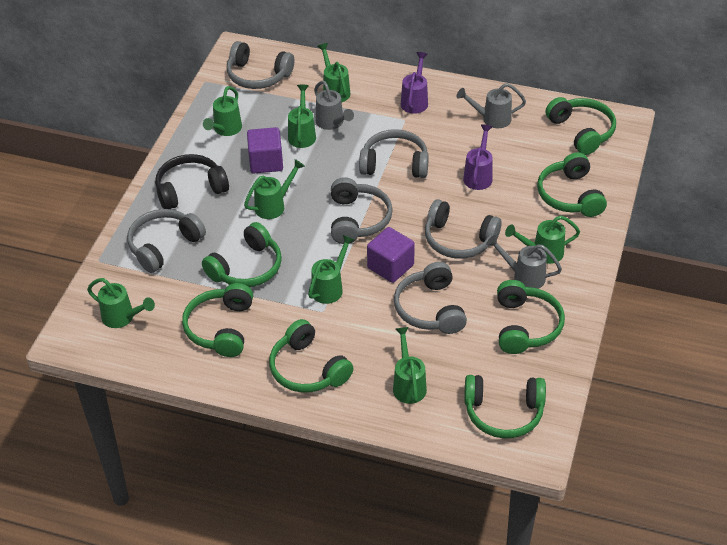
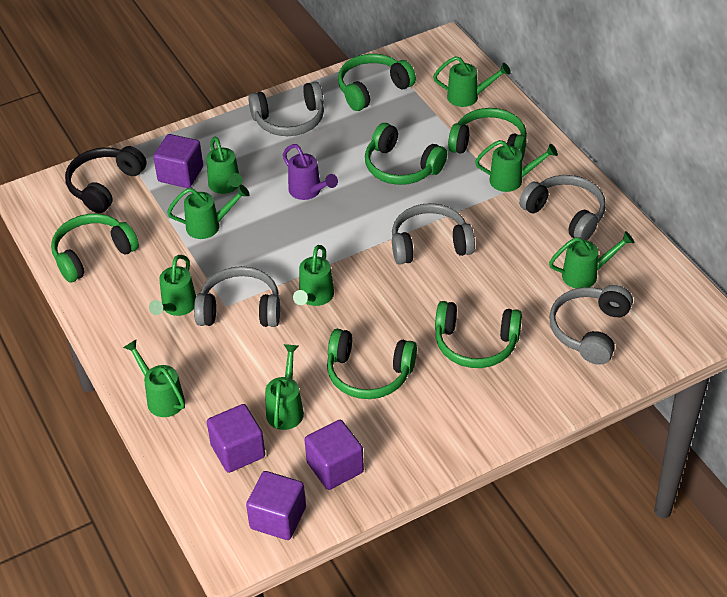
green headphones: 7 -> 6
green watering can: 8 -> 9
grey headphones: 6 -> 5
grey watering can: 3 -> 0
purple cube: 2 -> 4
purple watering can: 2 -> 1

